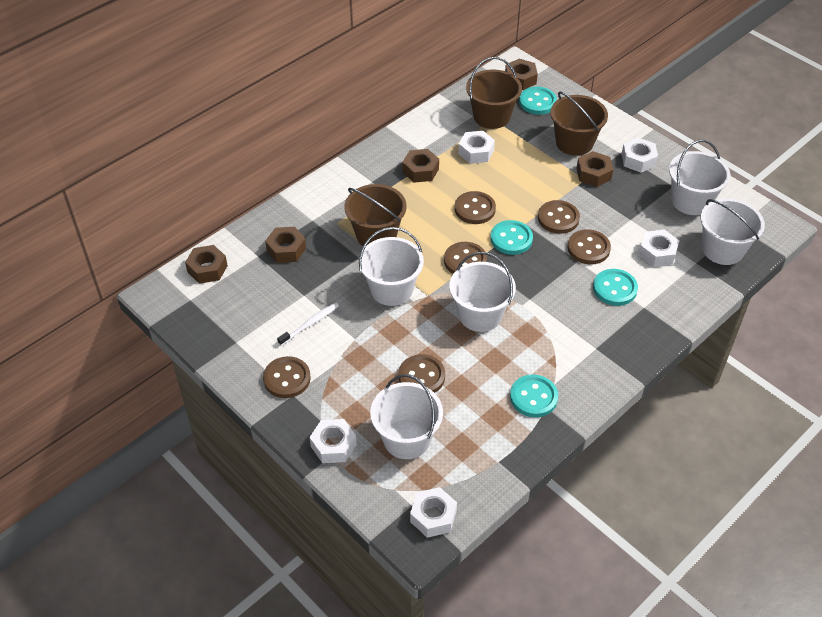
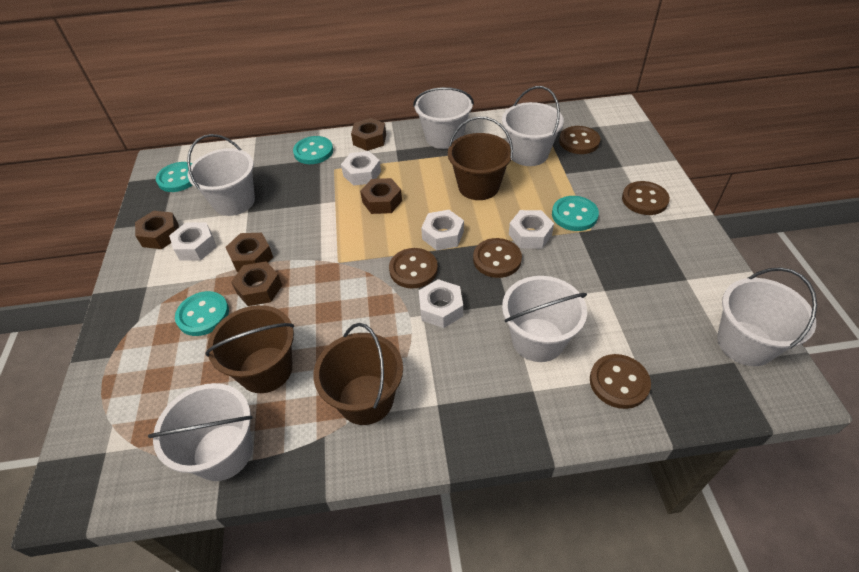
brown button: 6 -> 5
white bucket: 5 -> 6
white toothbrush: 1 -> 0

